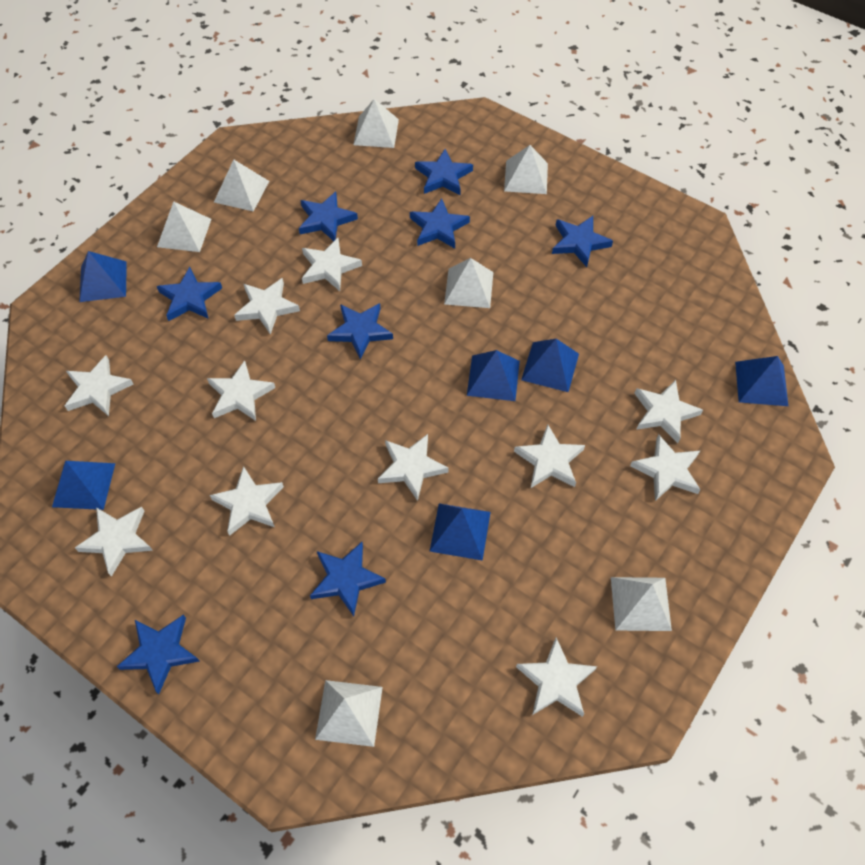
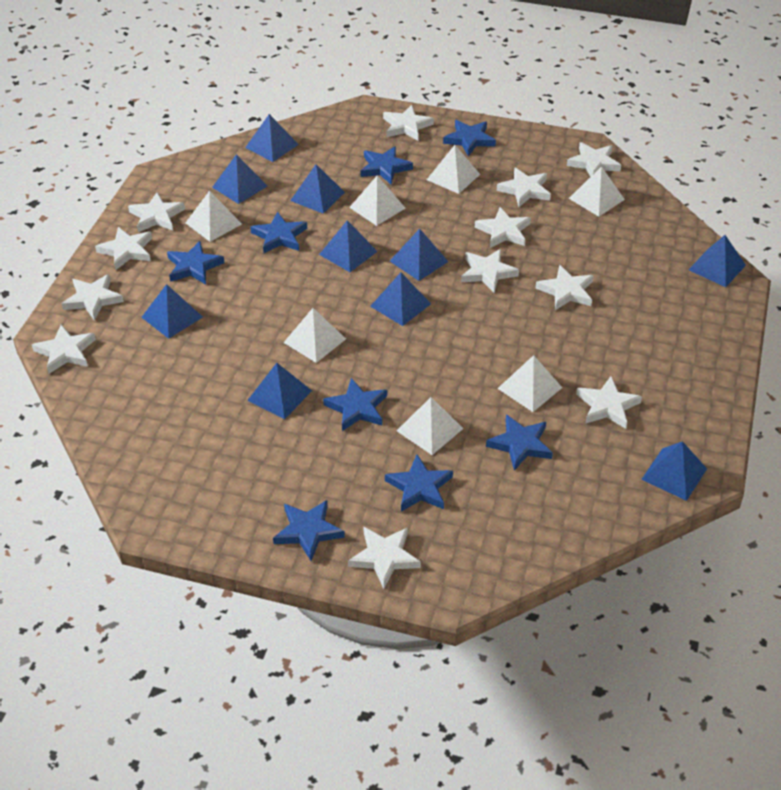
blue pyramid: 6 -> 10
white star: 11 -> 12

